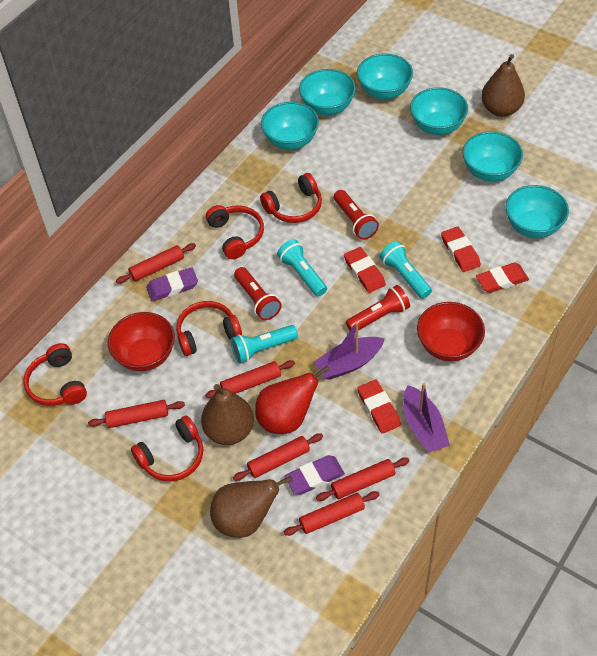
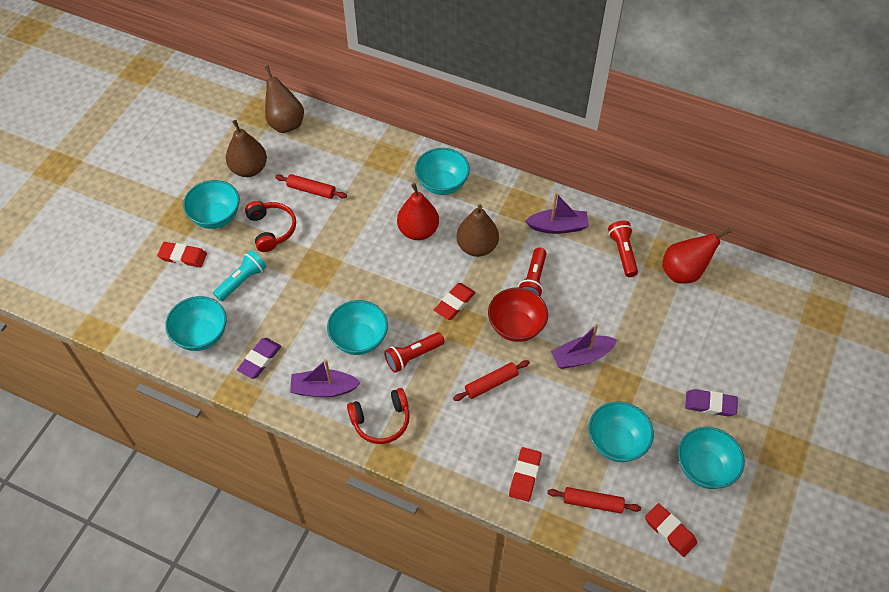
purple boat: 2 -> 3
red bowl: 2 -> 1
red headphones: 5 -> 2
red pear: 1 -> 2
red rolling pin: 6 -> 3
turquoise flashlight: 3 -> 1

